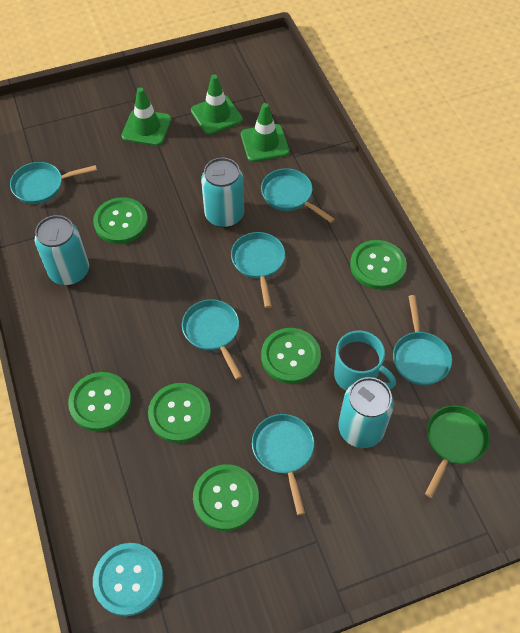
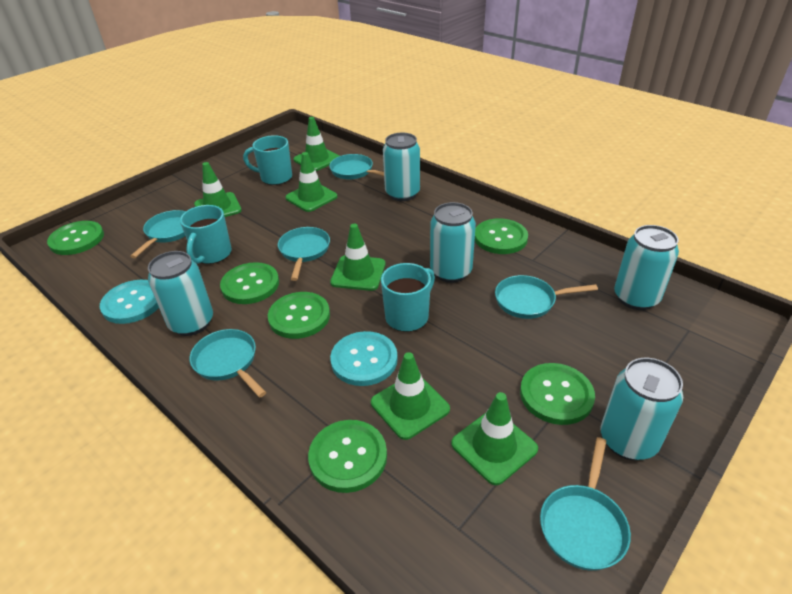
green pan: 1 -> 0
green traffic cone: 3 -> 6
turquoise button: 1 -> 2
turquoise can: 3 -> 5
turquoise mug: 1 -> 3

